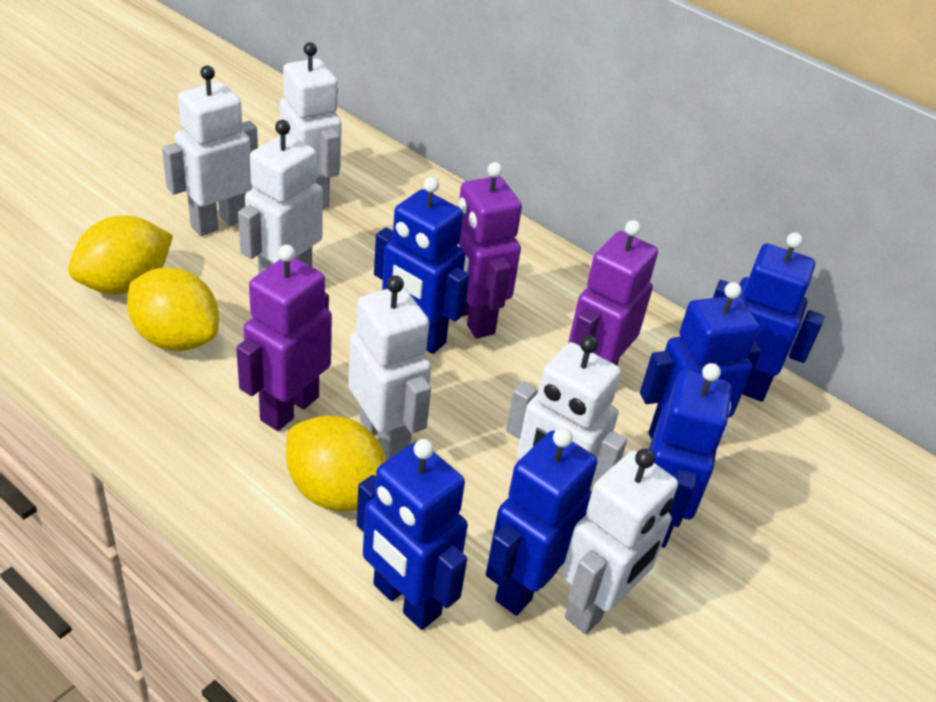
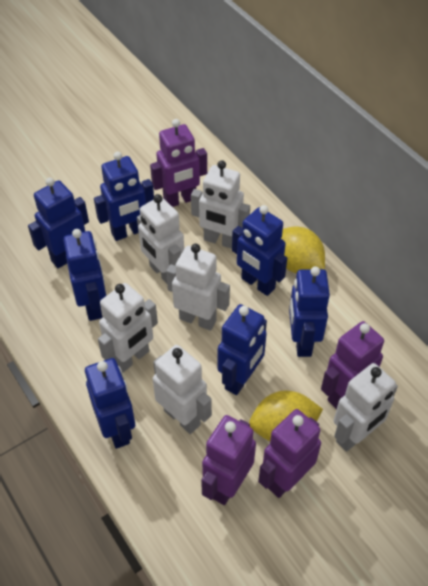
blue robot: 6 -> 7
purple robot: 3 -> 4
yellow lemon: 3 -> 2

